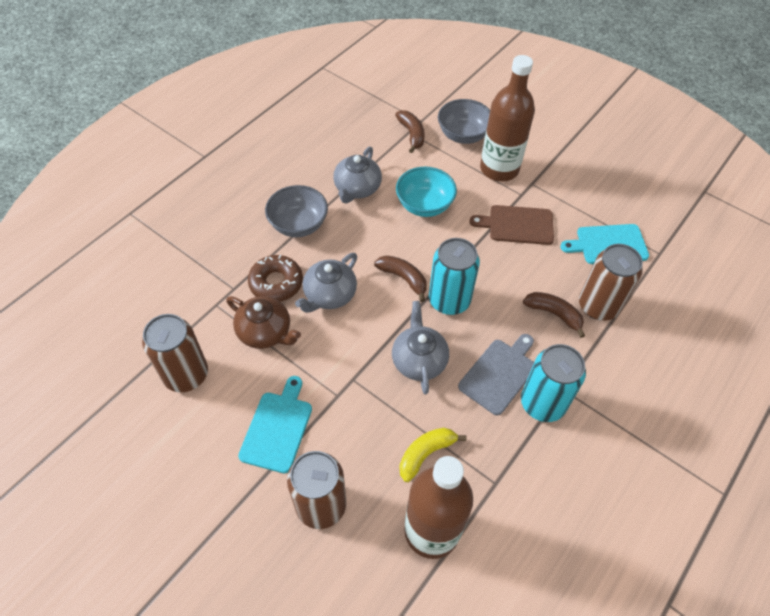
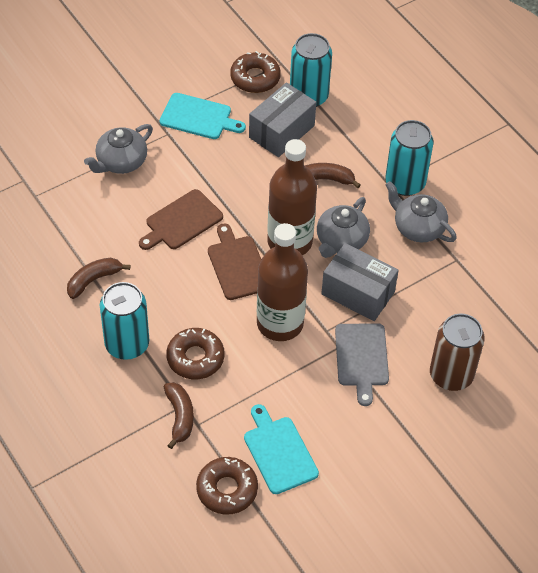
brown can: 3 -> 1
brown cutting board: 1 -> 2
brown donut: 1 -> 3
brown teapot: 1 -> 0
grey bowl: 2 -> 0
grey box: 0 -> 2
turquoise bowl: 1 -> 0
turquoise can: 2 -> 3
yellow banana: 1 -> 0

